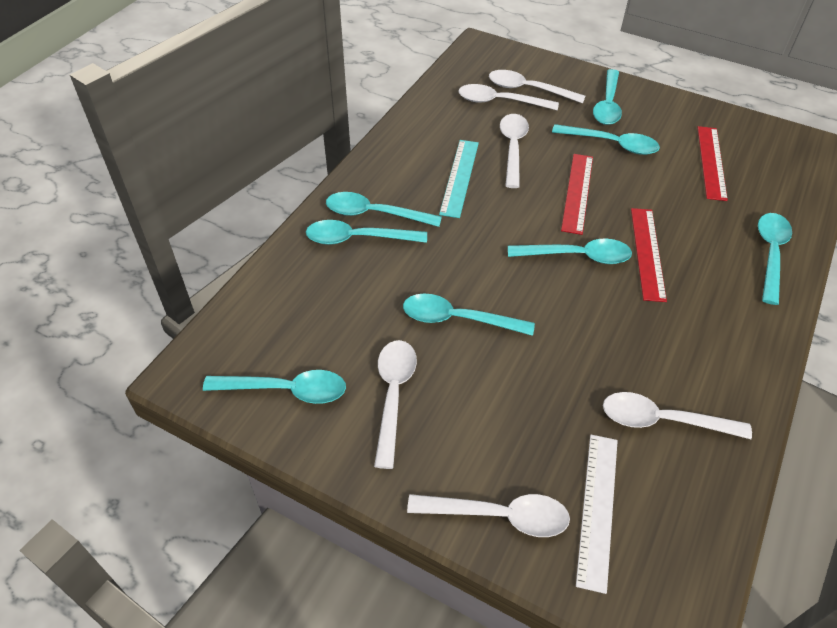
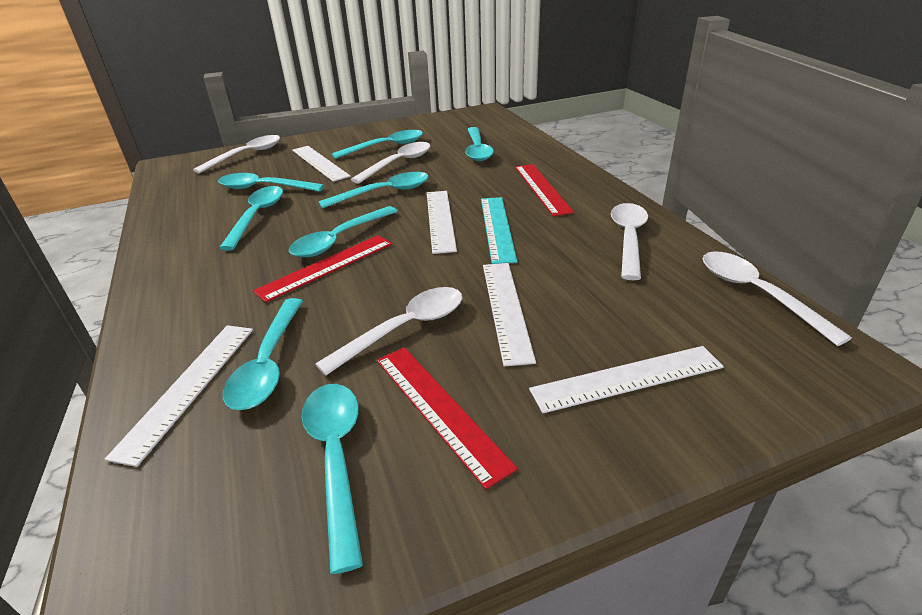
white ruler: 1 -> 5
white spoon: 6 -> 5

